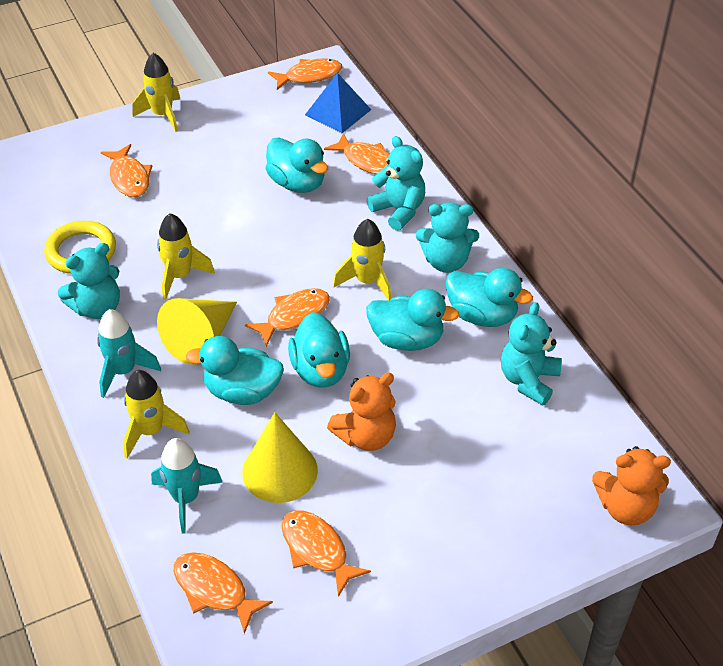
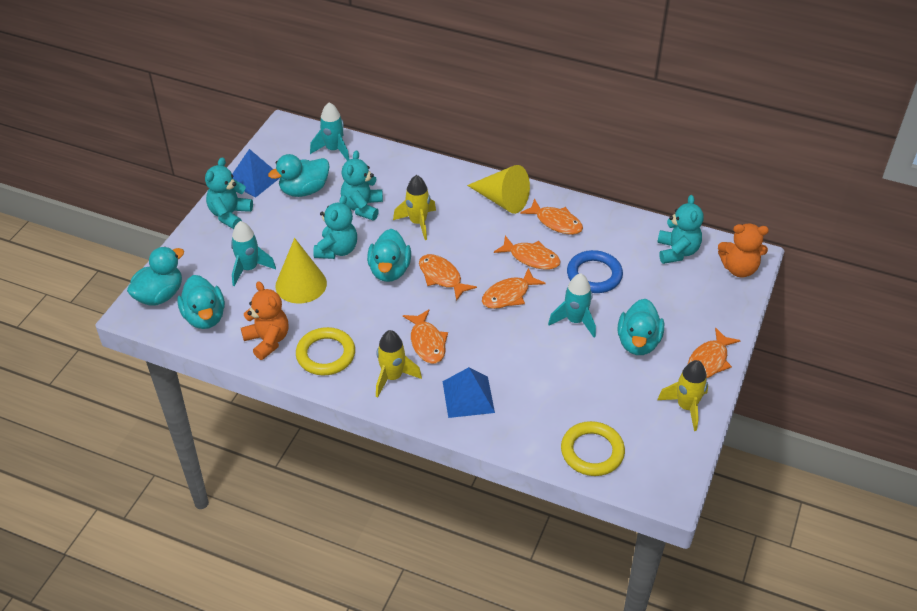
blue pyramid: 1 -> 2
blue ring: 0 -> 1
turquoise rocket: 2 -> 3
yellow ring: 1 -> 2
yellow rocket: 4 -> 3

